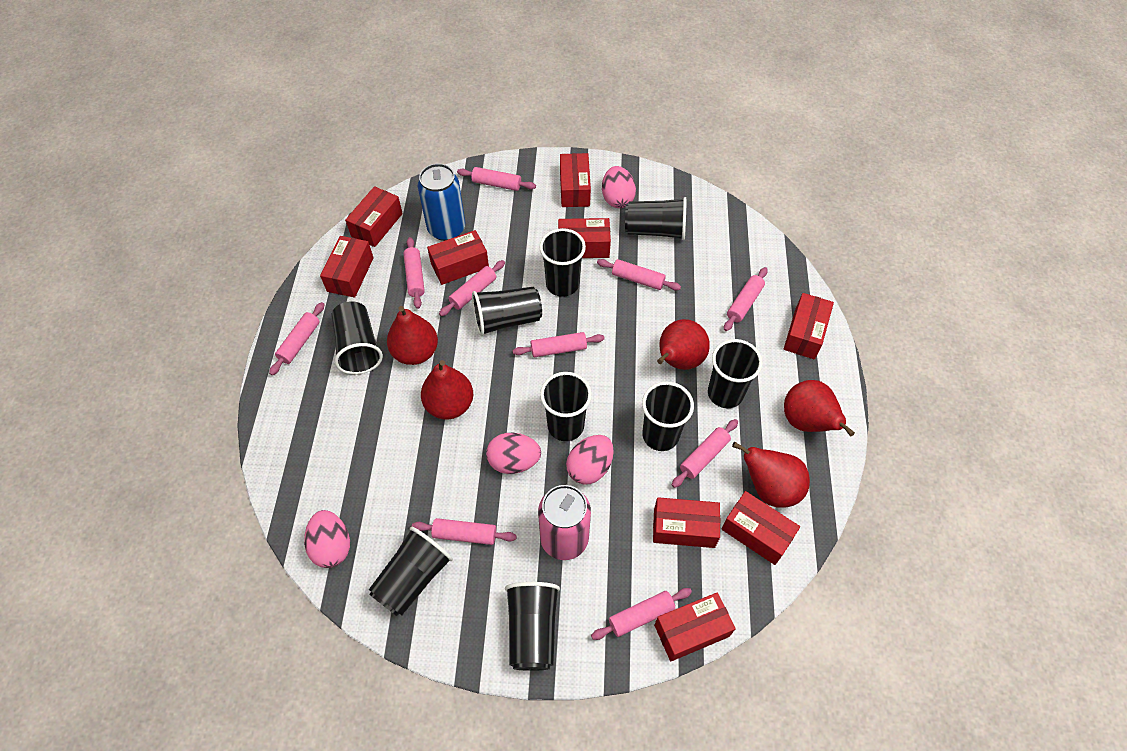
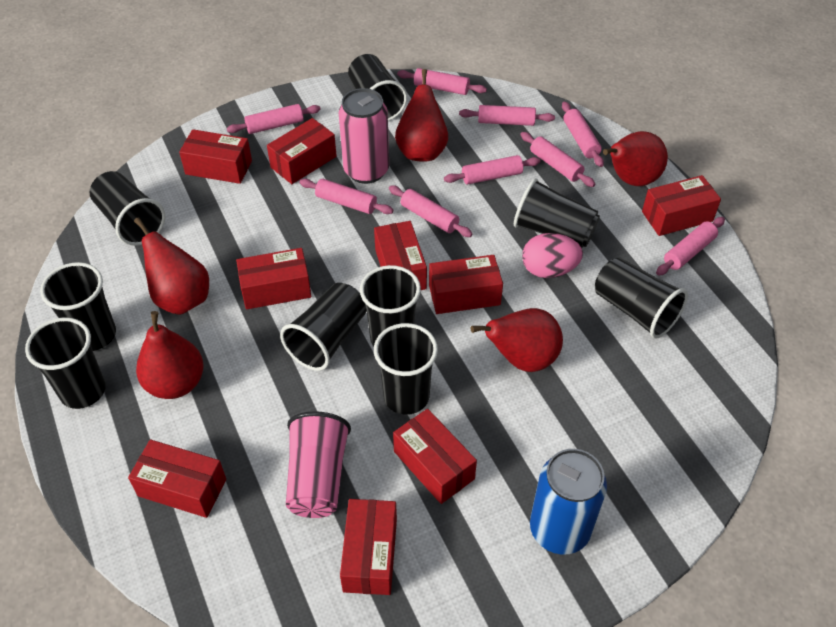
pink cup: 0 -> 1
pink egg: 4 -> 1
pink rolling pin: 10 -> 9

